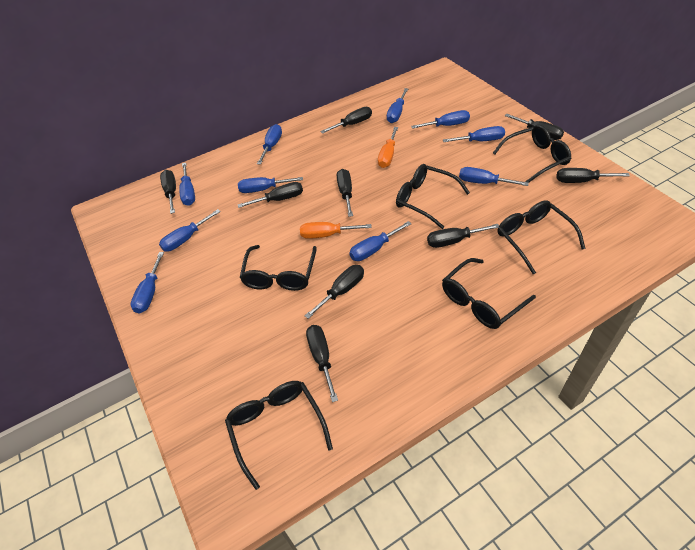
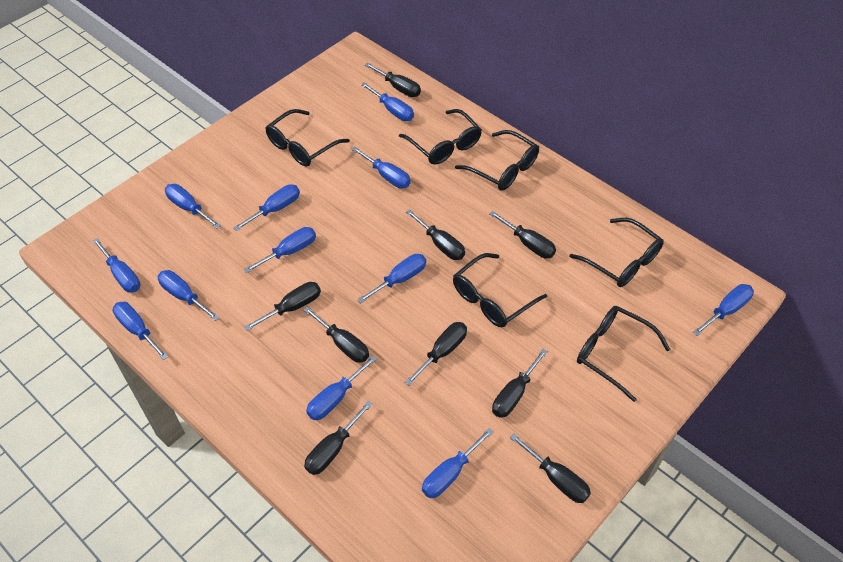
blue screwdriver: 10 -> 12
orange screwdriver: 2 -> 0

